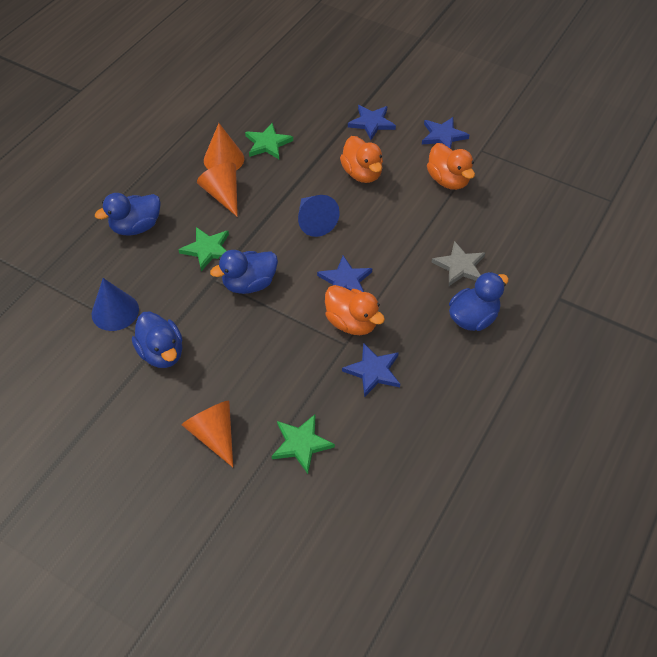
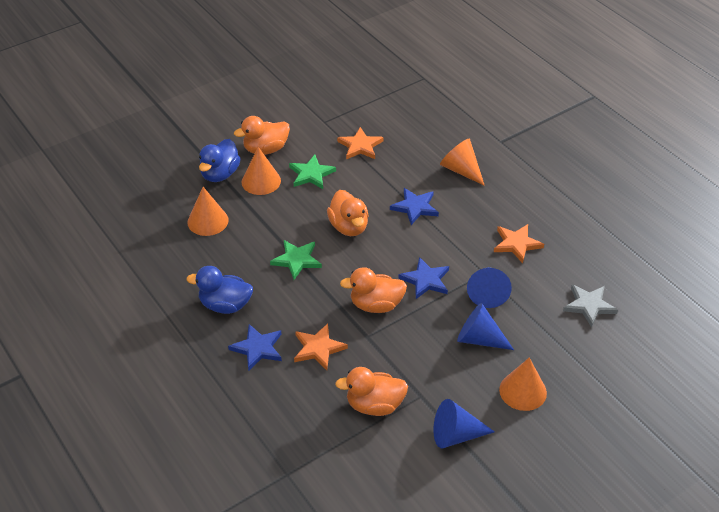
blue cone: 2 -> 3
blue duck: 4 -> 2
blue star: 4 -> 3
green star: 3 -> 2
orange cone: 3 -> 4
orange duck: 3 -> 4
orange star: 0 -> 3

